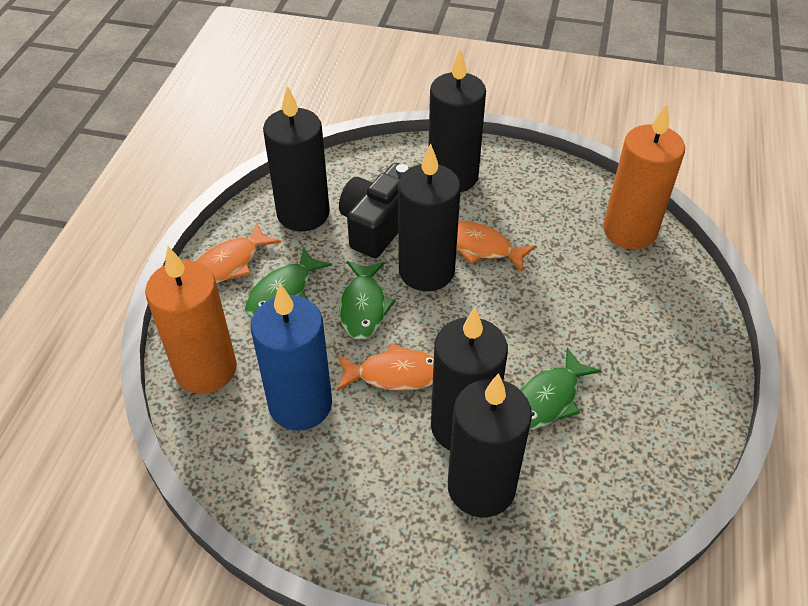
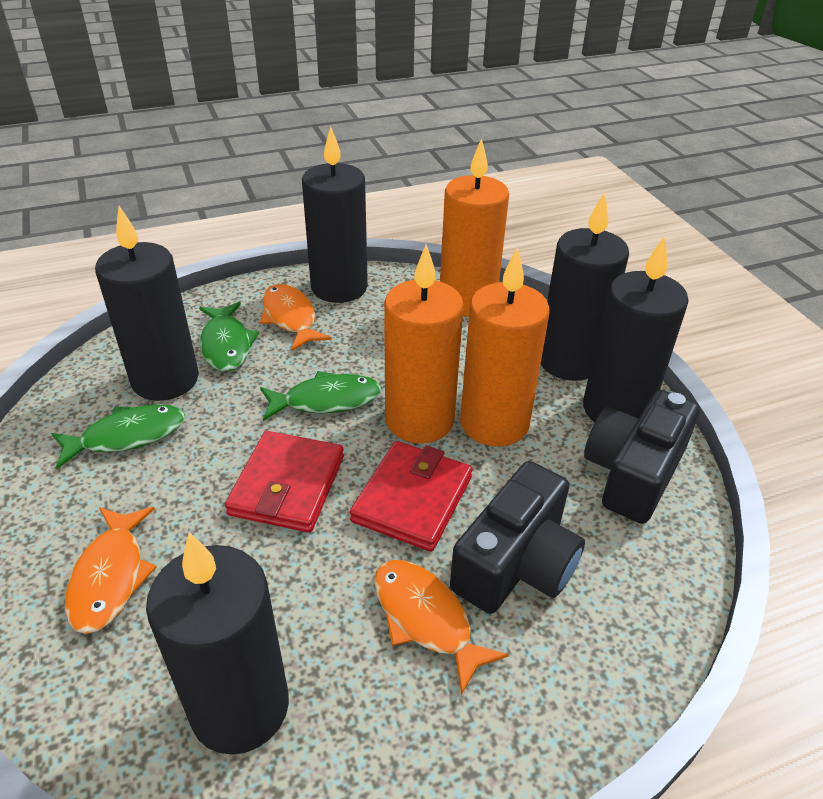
black camera: 1 -> 2
blue candle: 1 -> 0
orange candle: 2 -> 3
red wallet: 0 -> 2

